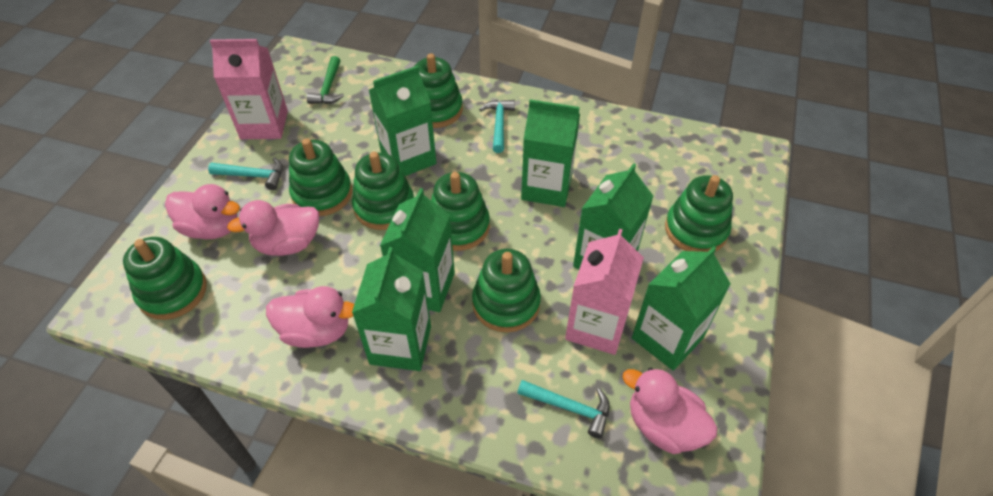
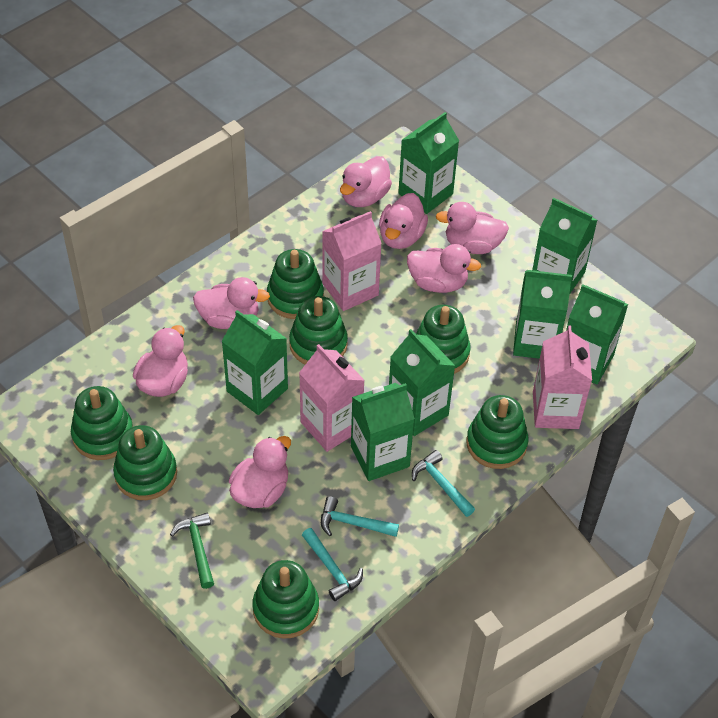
green carton: 6 -> 7
pink carton: 2 -> 3
pink duck: 4 -> 7

